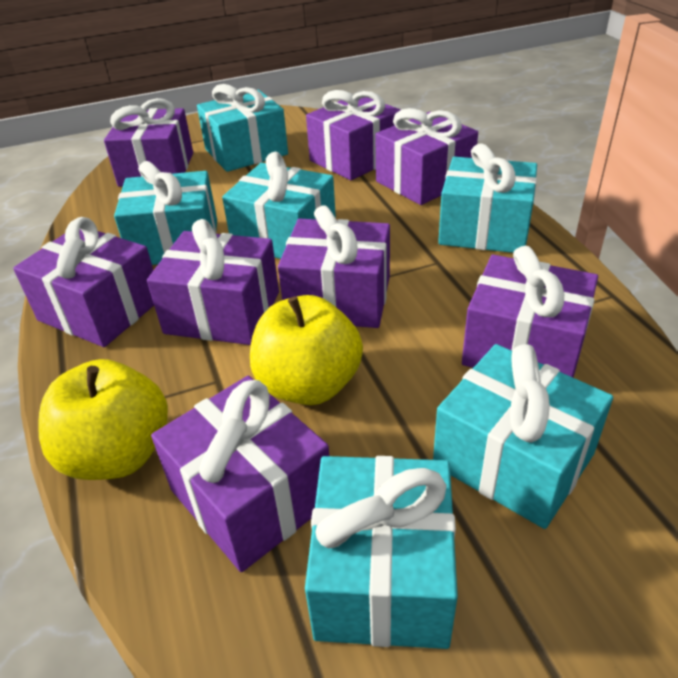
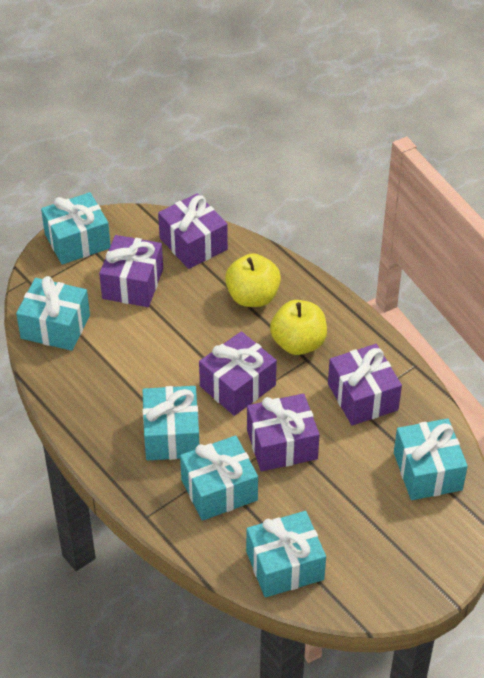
purple gift: 8 -> 5

